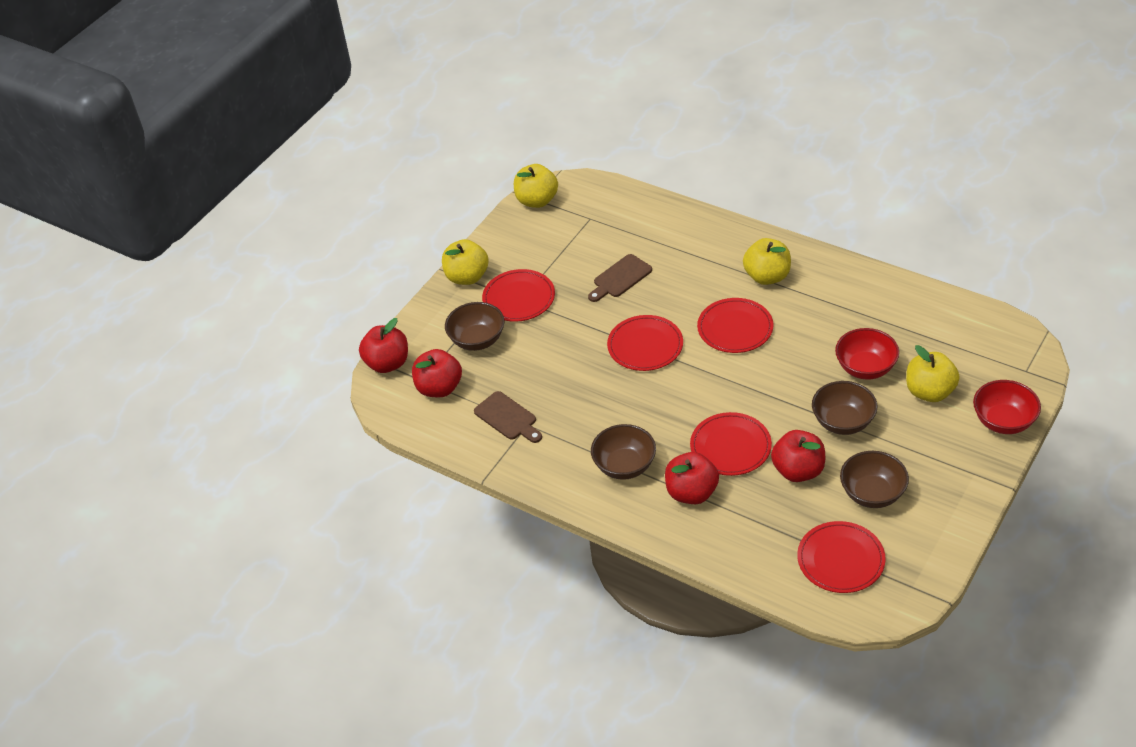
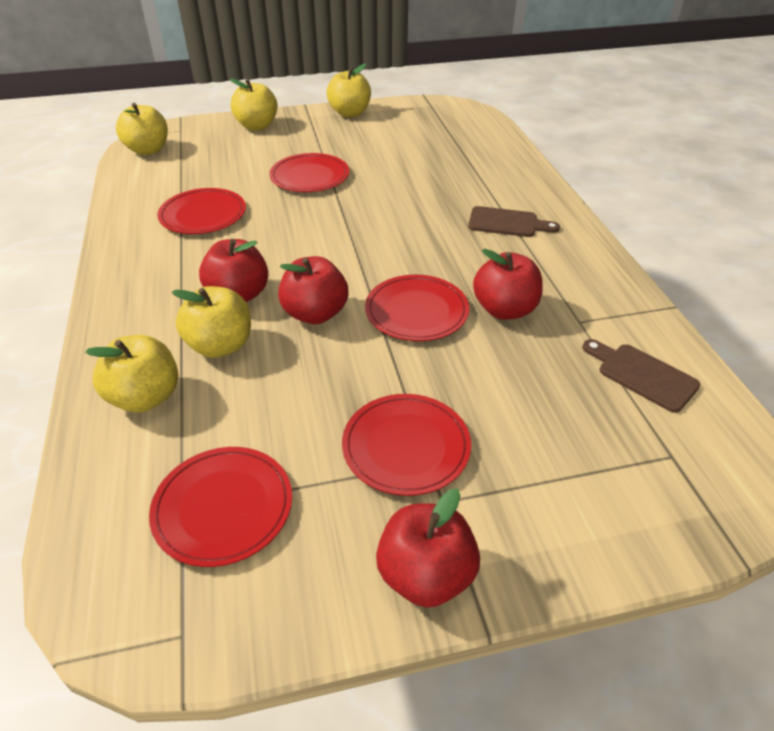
brown bowl: 4 -> 0
red bowl: 2 -> 0
yellow apple: 4 -> 5

